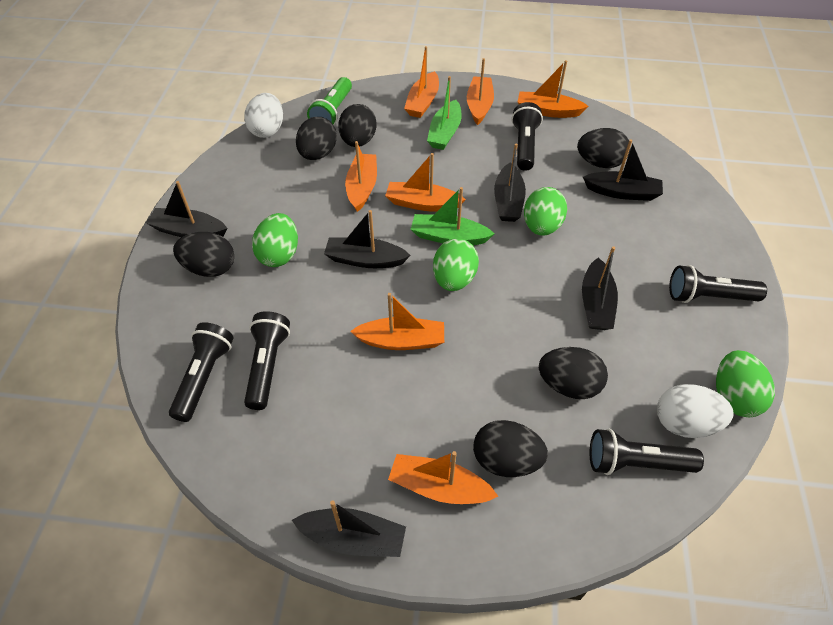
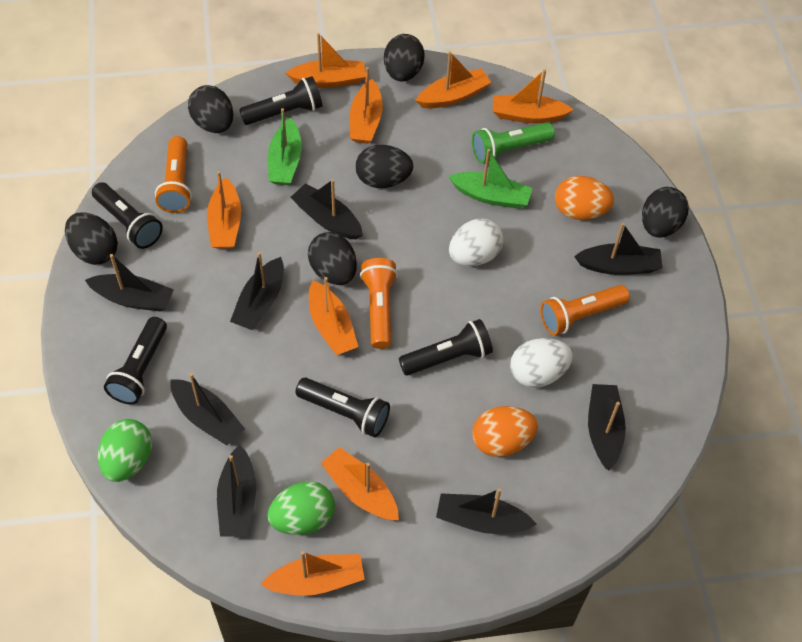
black boat: 6 -> 8
green egg: 4 -> 2
orange boat: 7 -> 8
orange egg: 0 -> 2
orange flashlight: 0 -> 3

